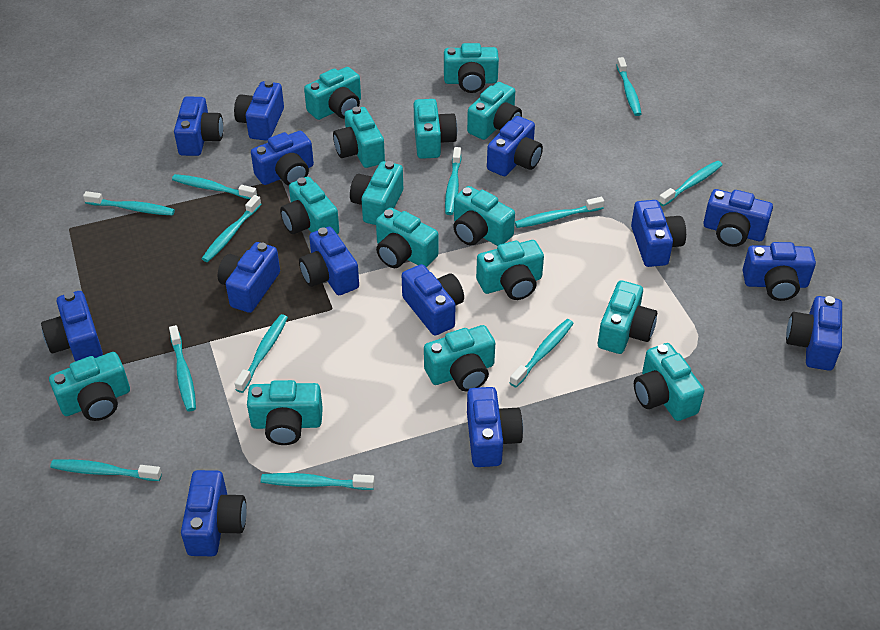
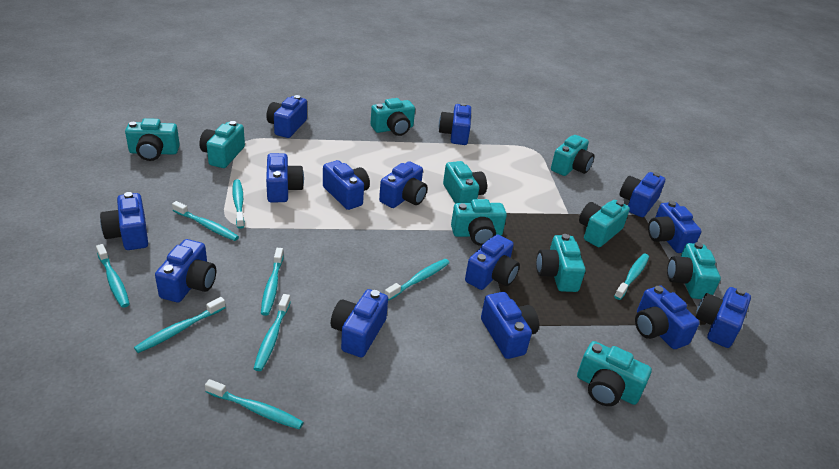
turquoise camera: 15 -> 10
turquoise toothbrush: 12 -> 9

